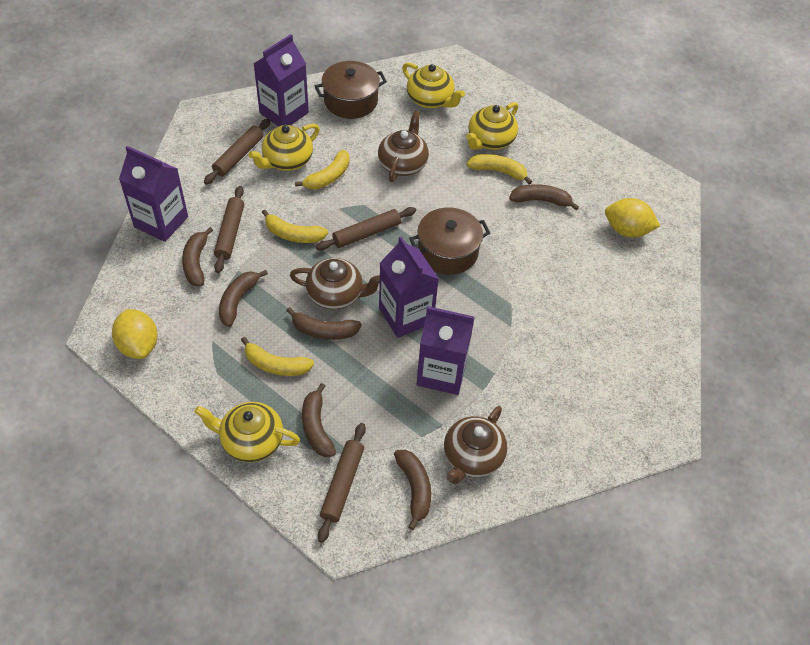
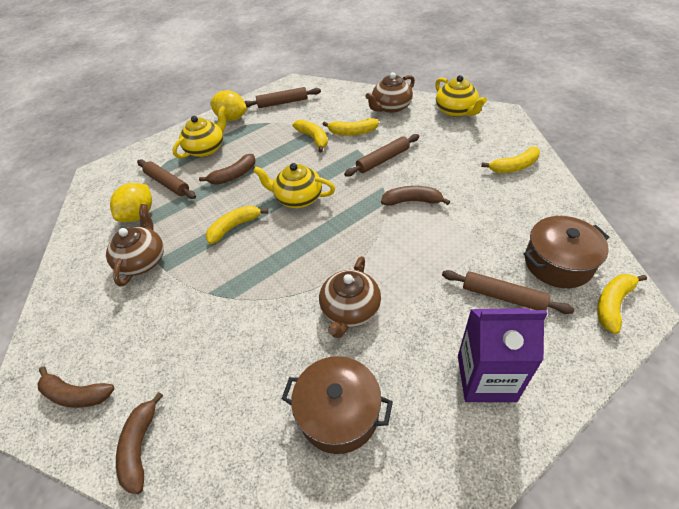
brown banana: 6 -> 4
purple carton: 4 -> 1
yellow banana: 4 -> 5
yellow teapot: 4 -> 3

